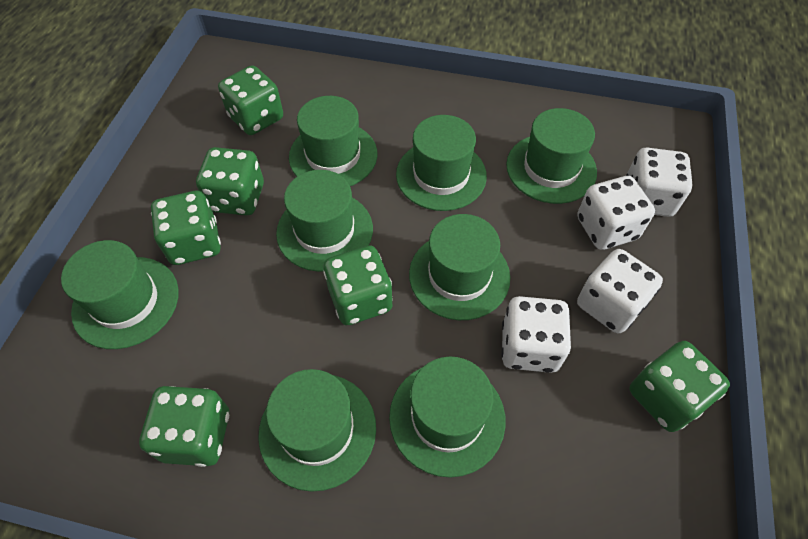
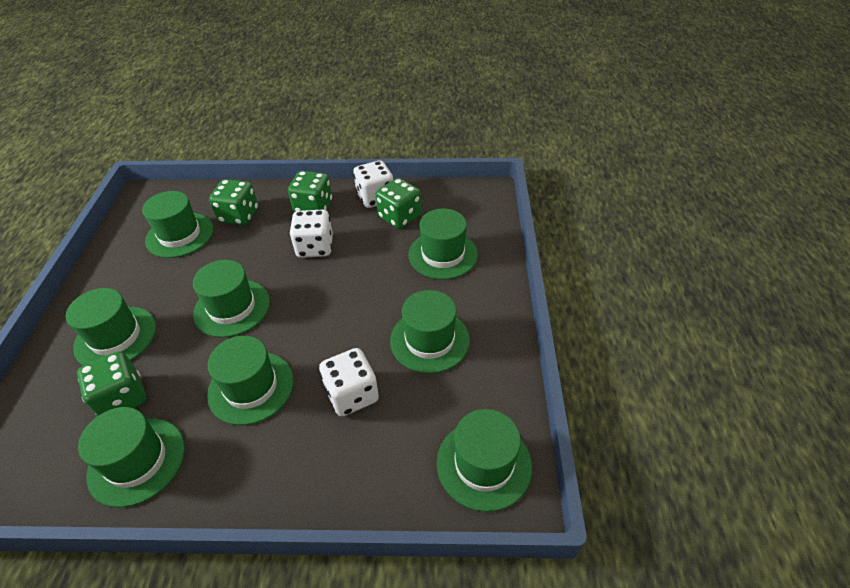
green dice: 6 -> 4
white dice: 4 -> 3

